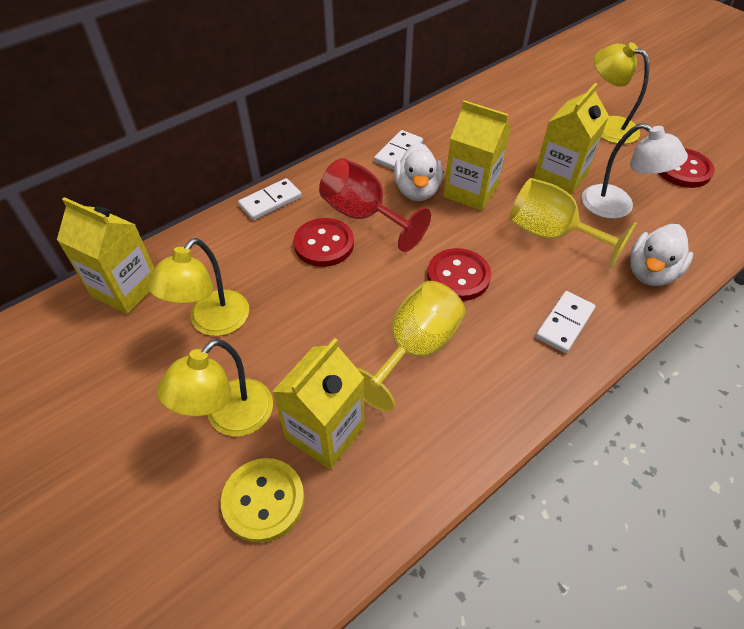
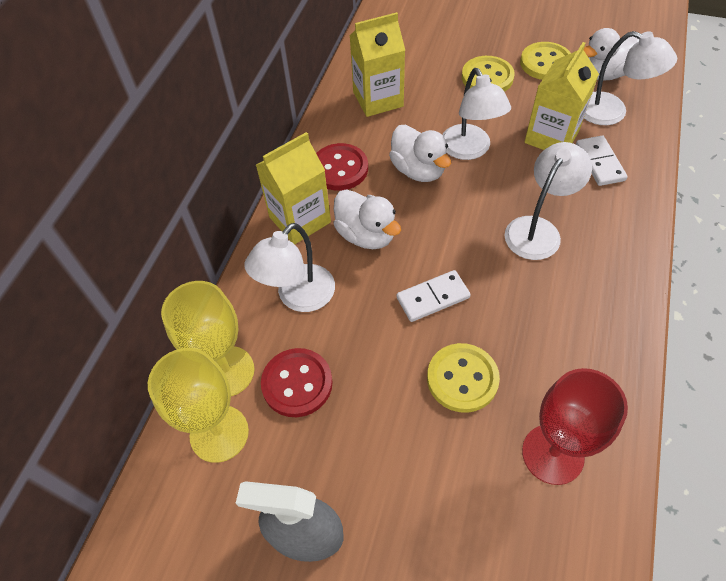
grey spray bottle: 0 -> 1
red button: 3 -> 2
white domino: 3 -> 2
white duck: 2 -> 3
white lamp: 1 -> 4
yellow button: 1 -> 3
yellow carton: 4 -> 3
yellow lamp: 3 -> 0

